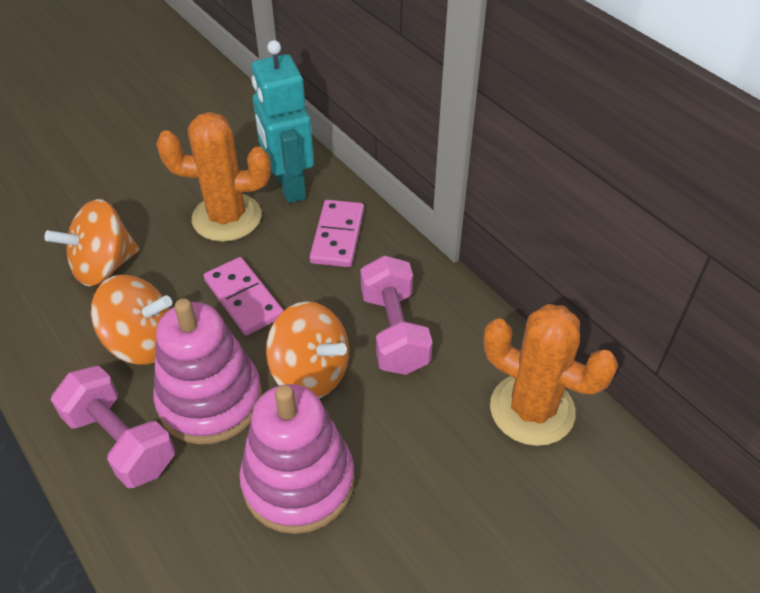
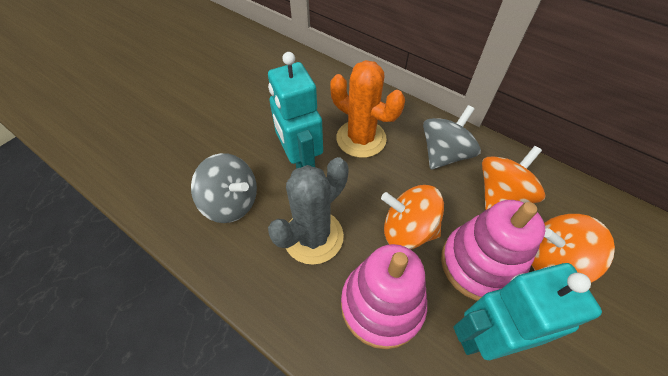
grey cactus: 0 -> 1
grey spinning top: 0 -> 2
orange cactus: 2 -> 1
pink domino: 2 -> 0
pink dumbbell: 2 -> 0
turquoise robot: 1 -> 2

